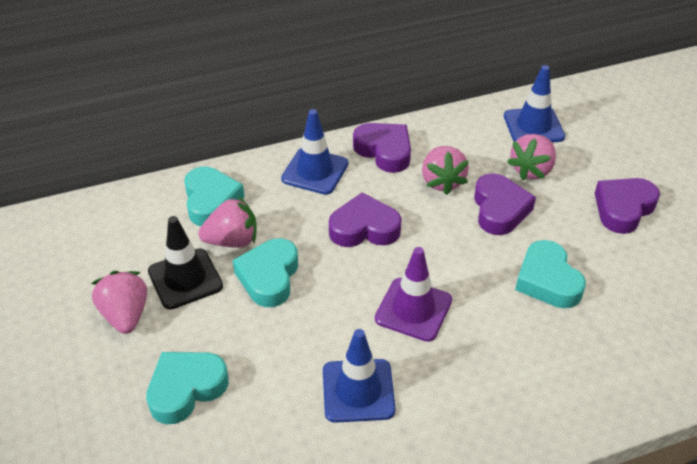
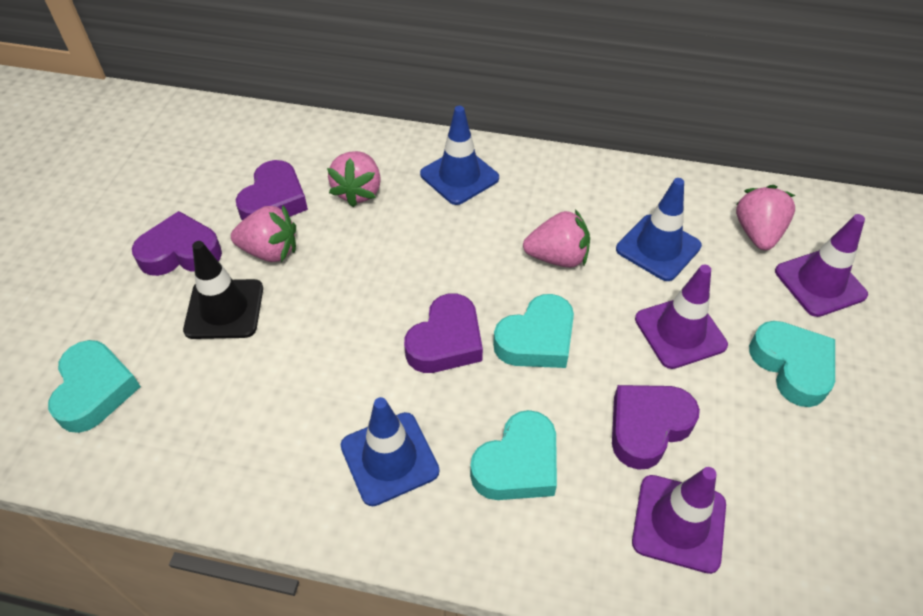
purple traffic cone: 1 -> 3

